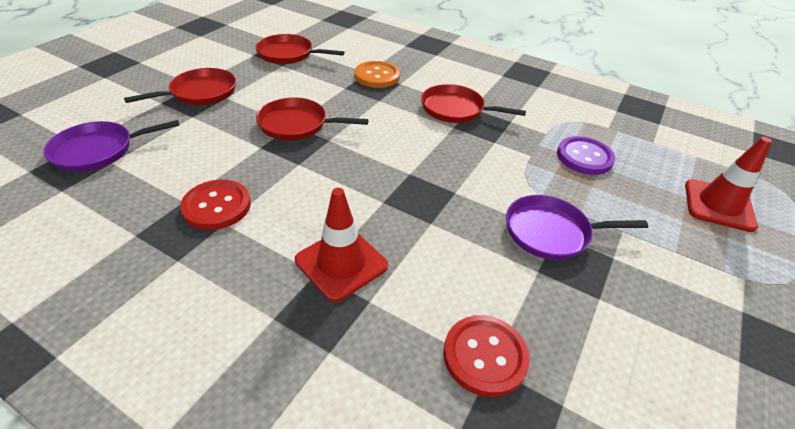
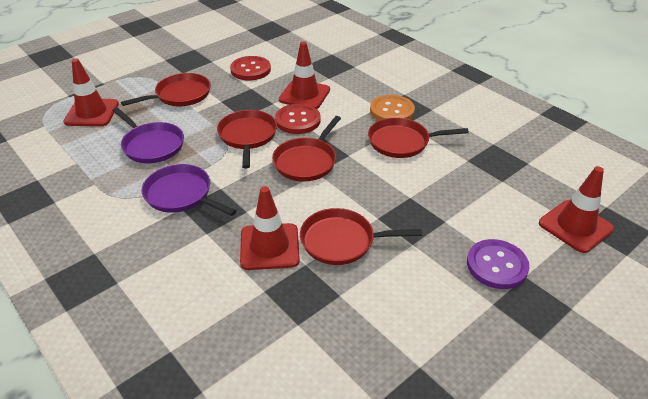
red pan: 4 -> 5
red traffic cone: 2 -> 4

